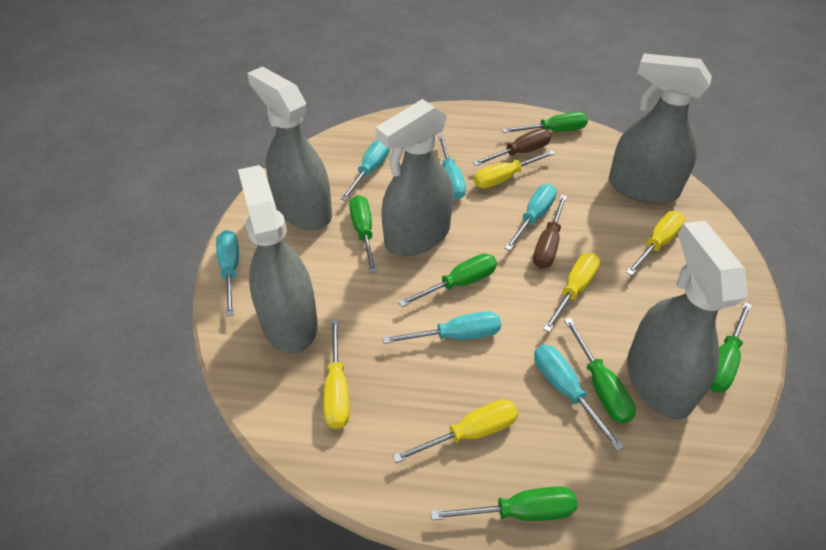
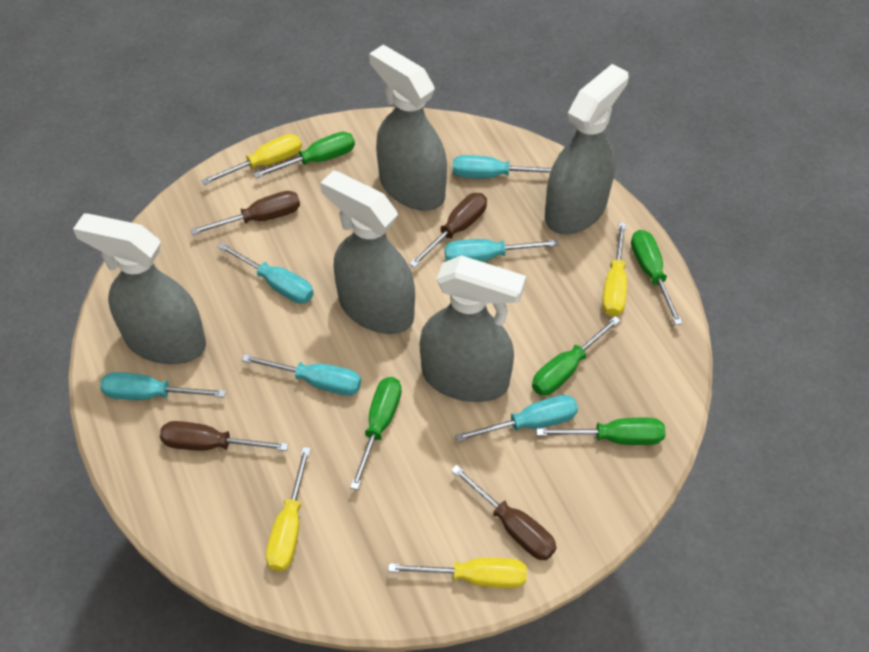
brown screwdriver: 2 -> 4
green screwdriver: 6 -> 5
yellow screwdriver: 5 -> 4

